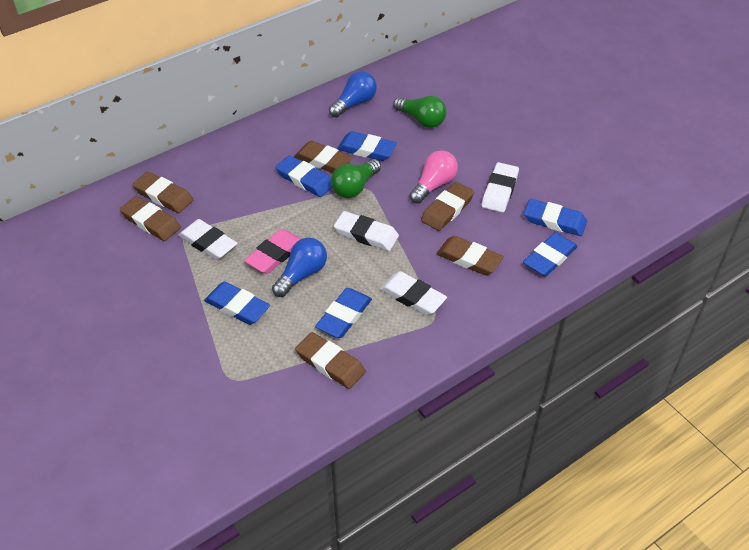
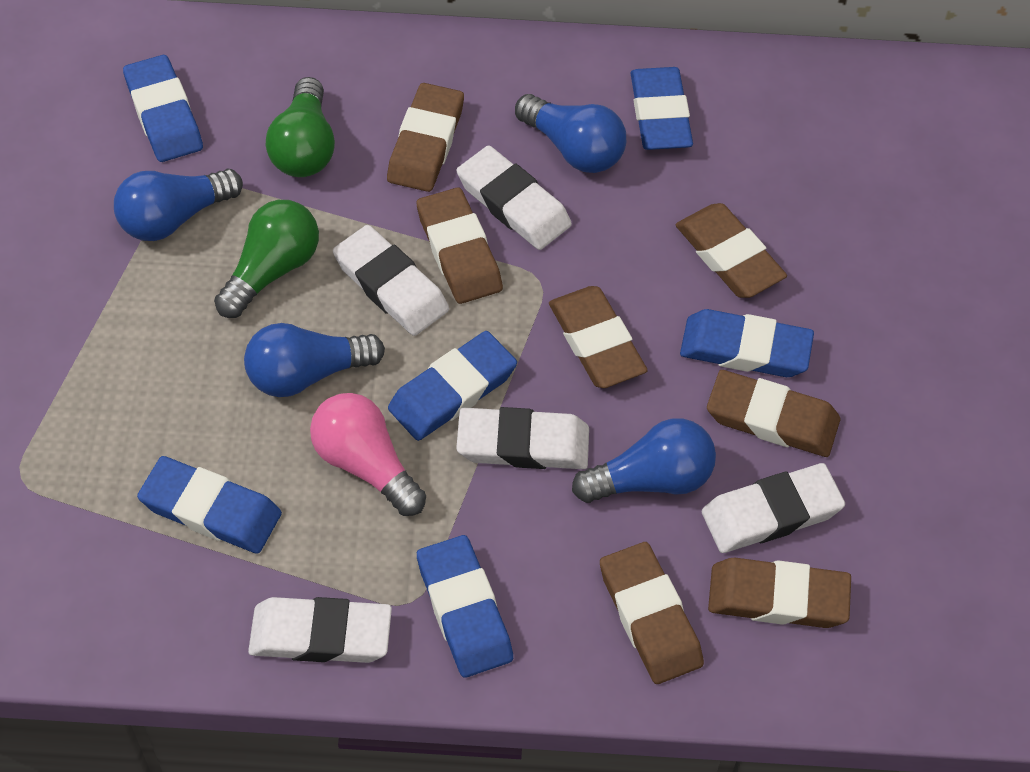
blue light bulb: 2 -> 4
brown eraser: 6 -> 7
pink eraser: 1 -> 0
white eraser: 4 -> 5

